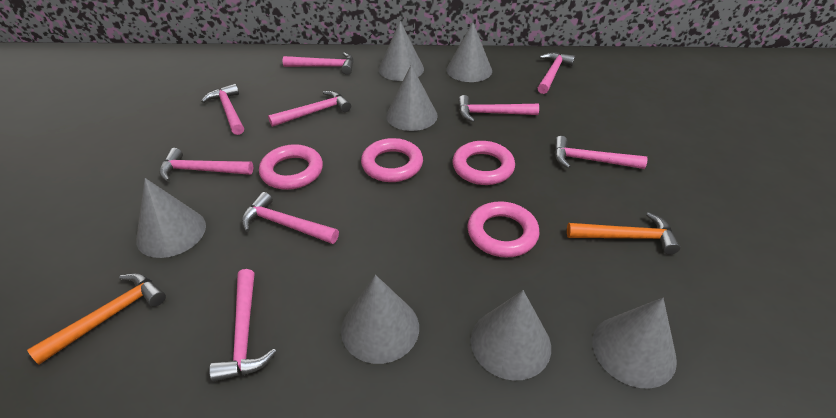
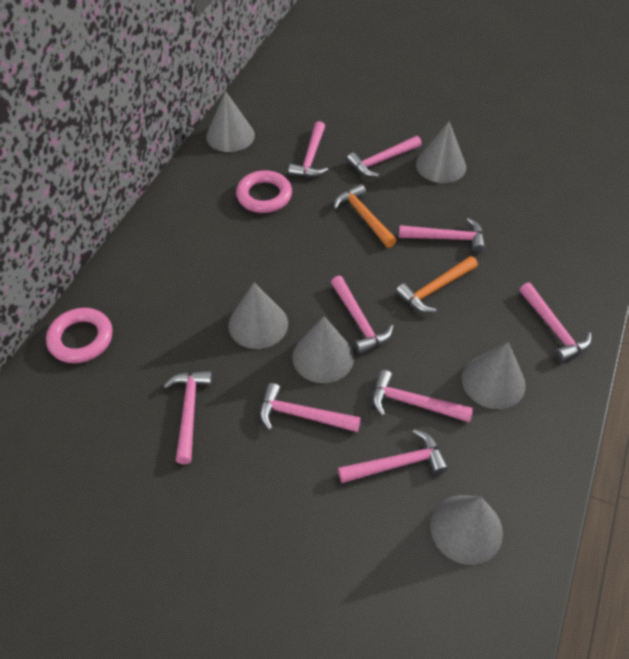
grey cone: 7 -> 6
pink ring: 4 -> 2

